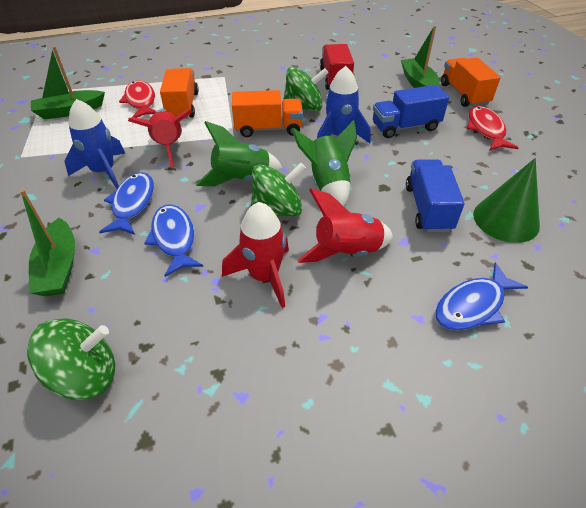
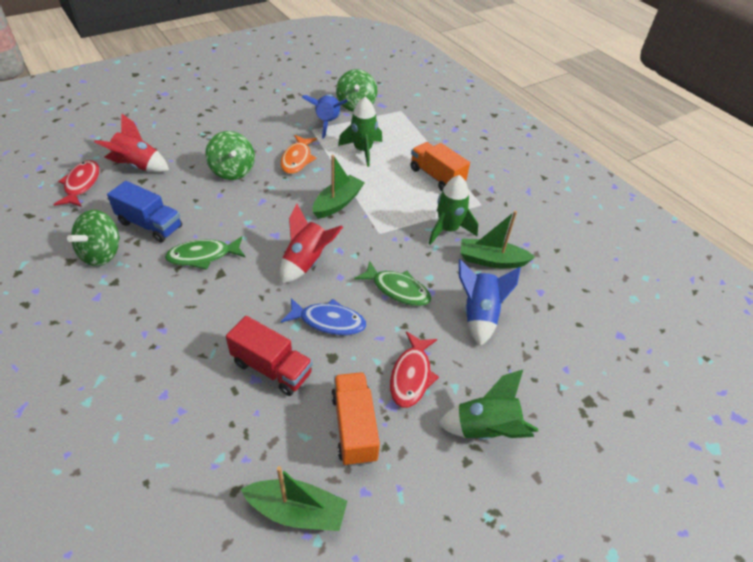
blue fish: 3 -> 1
blue truck: 2 -> 1
green cone: 1 -> 0
green fish: 0 -> 2
green rocket: 2 -> 3
orange fish: 0 -> 1
orange truck: 3 -> 2
red rocket: 3 -> 2

